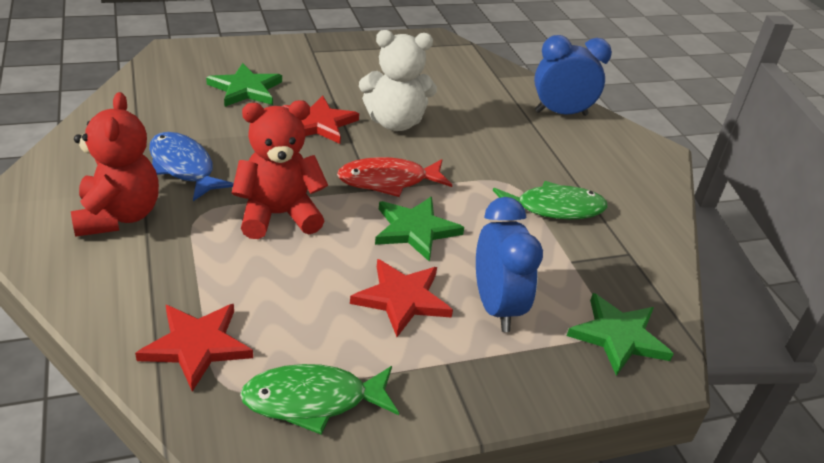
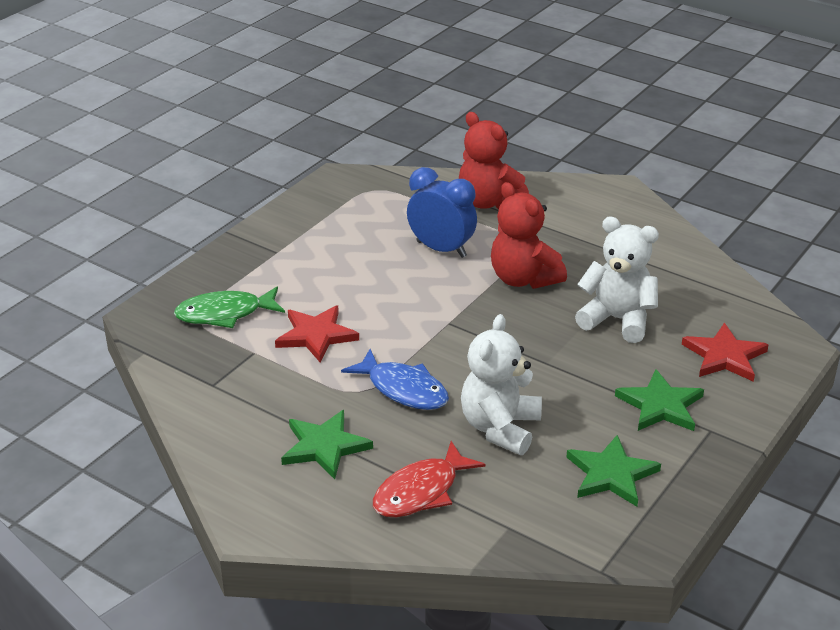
blue clock: 2 -> 1
green fish: 2 -> 1
red star: 3 -> 2
white teddy bear: 1 -> 2

